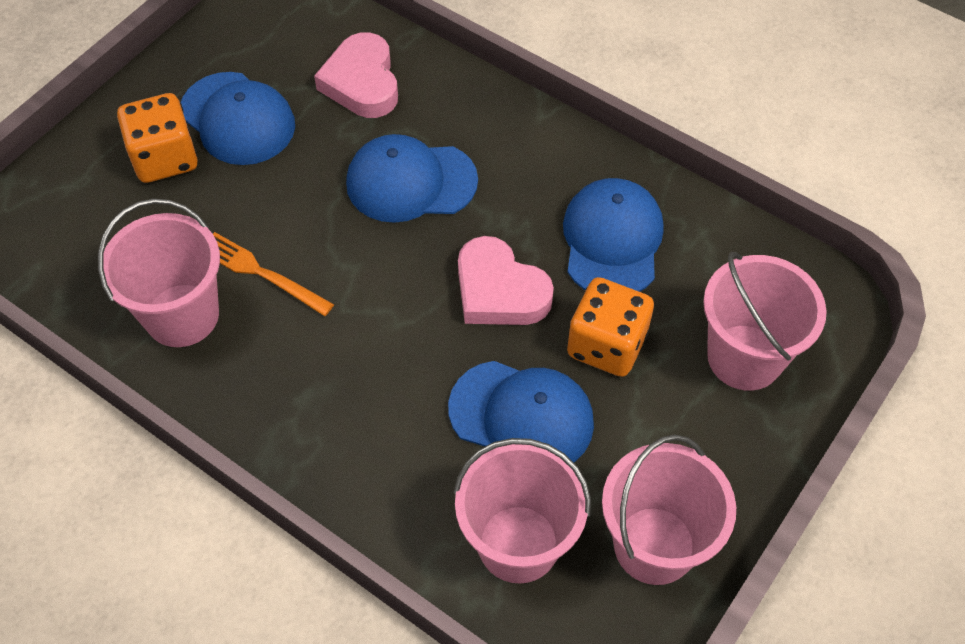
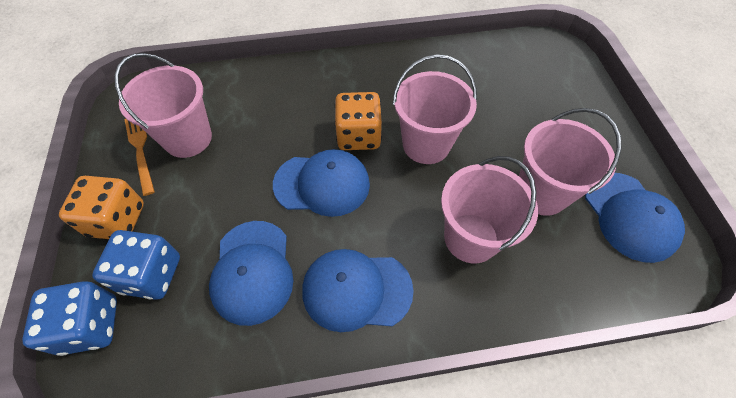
blue dice: 0 -> 2
pink heart: 2 -> 0

